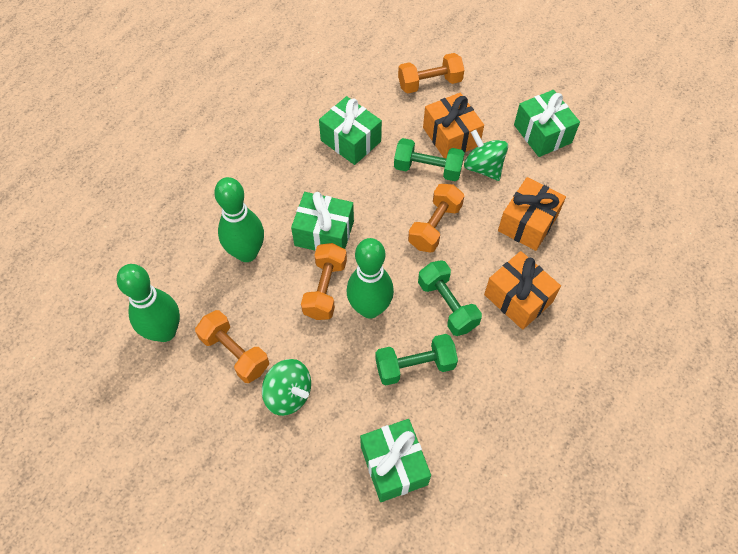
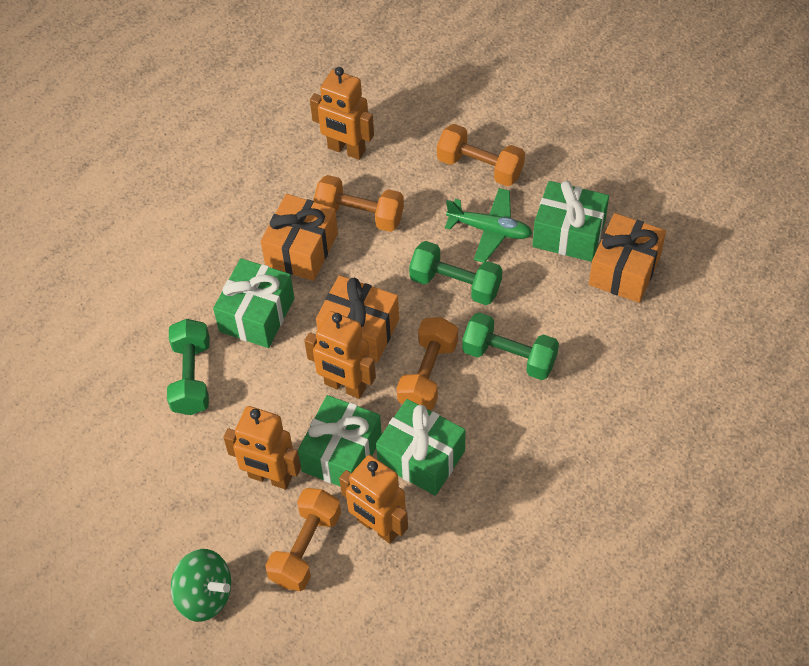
green bowling pin: 3 -> 0
green plane: 0 -> 1
green spinning top: 2 -> 1
orange robot: 0 -> 4

